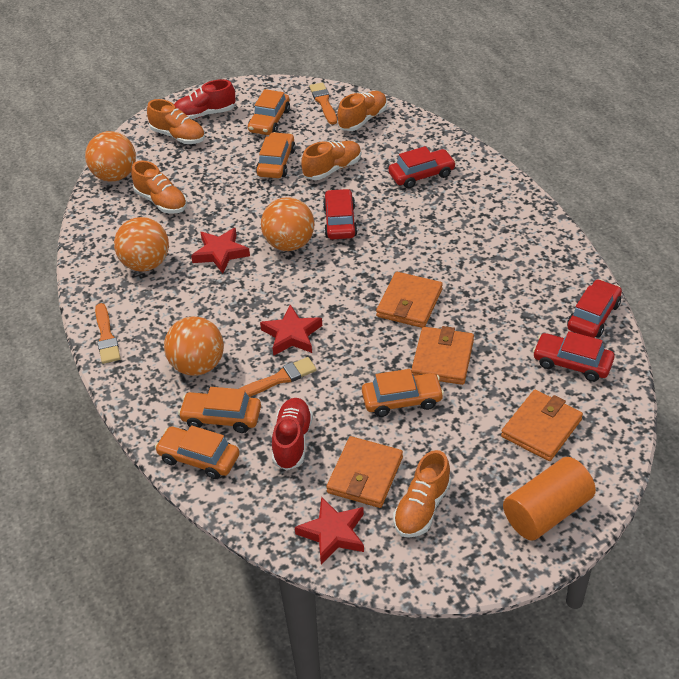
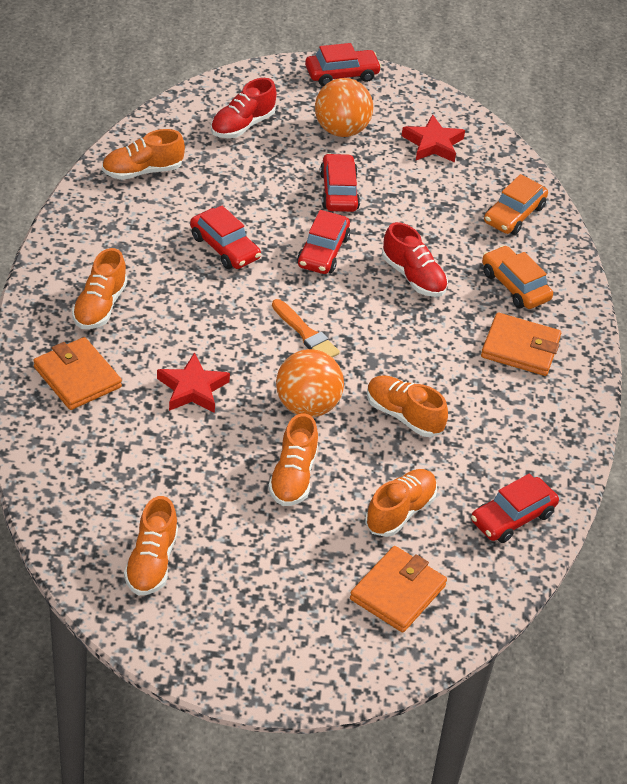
orange ball: 4 -> 2
orange brush: 3 -> 1
orange car: 5 -> 2
orange cylinder: 1 -> 0
orange shoe: 5 -> 6
orange wallet: 4 -> 3
red car: 4 -> 5
red star: 3 -> 2

